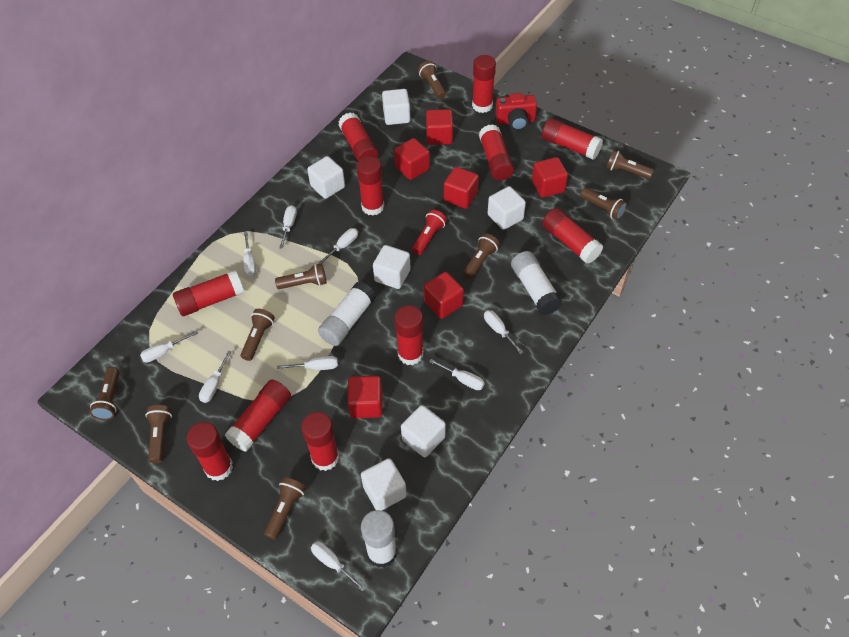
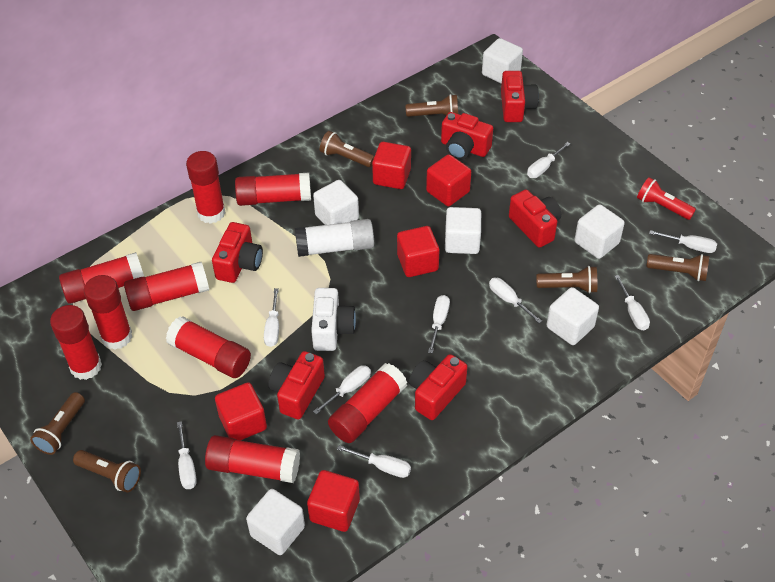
brown flashlight: 9 -> 6
red camera: 1 -> 6
red cube: 6 -> 5
red glue stick: 11 -> 9
white camera: 0 -> 1
white glue stick: 3 -> 1

